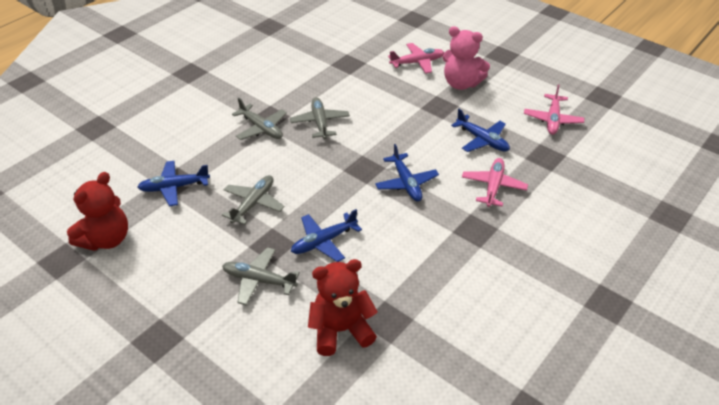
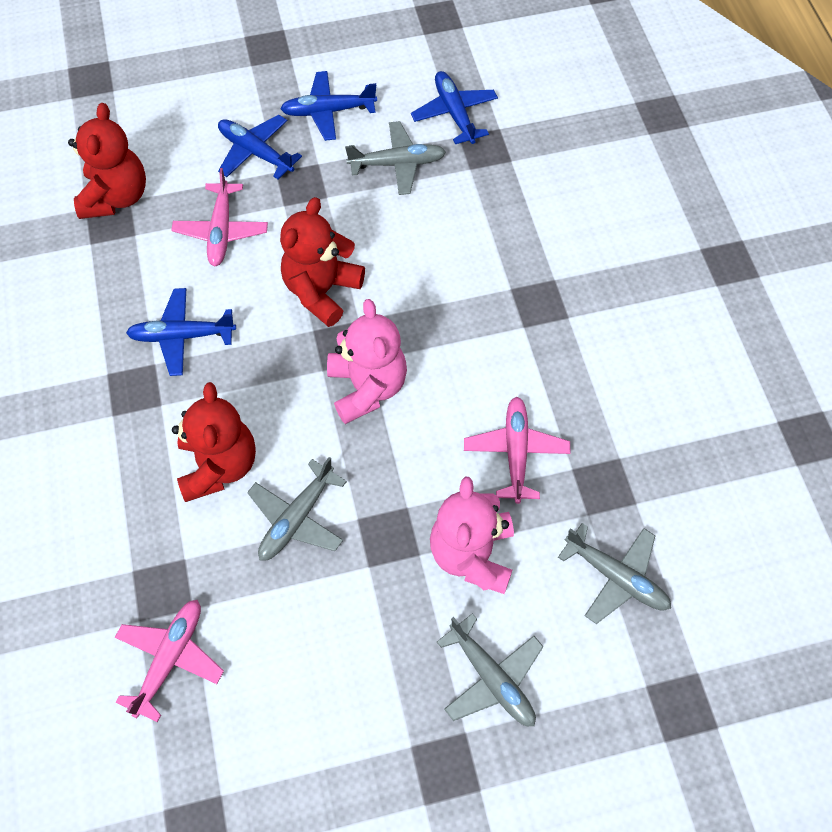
pink teddy bear: 1 -> 2
red teddy bear: 2 -> 3

